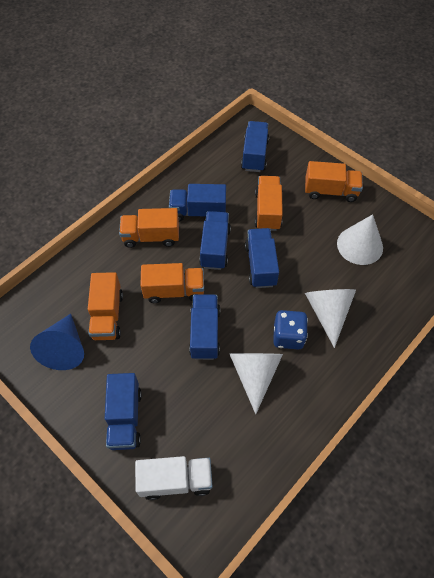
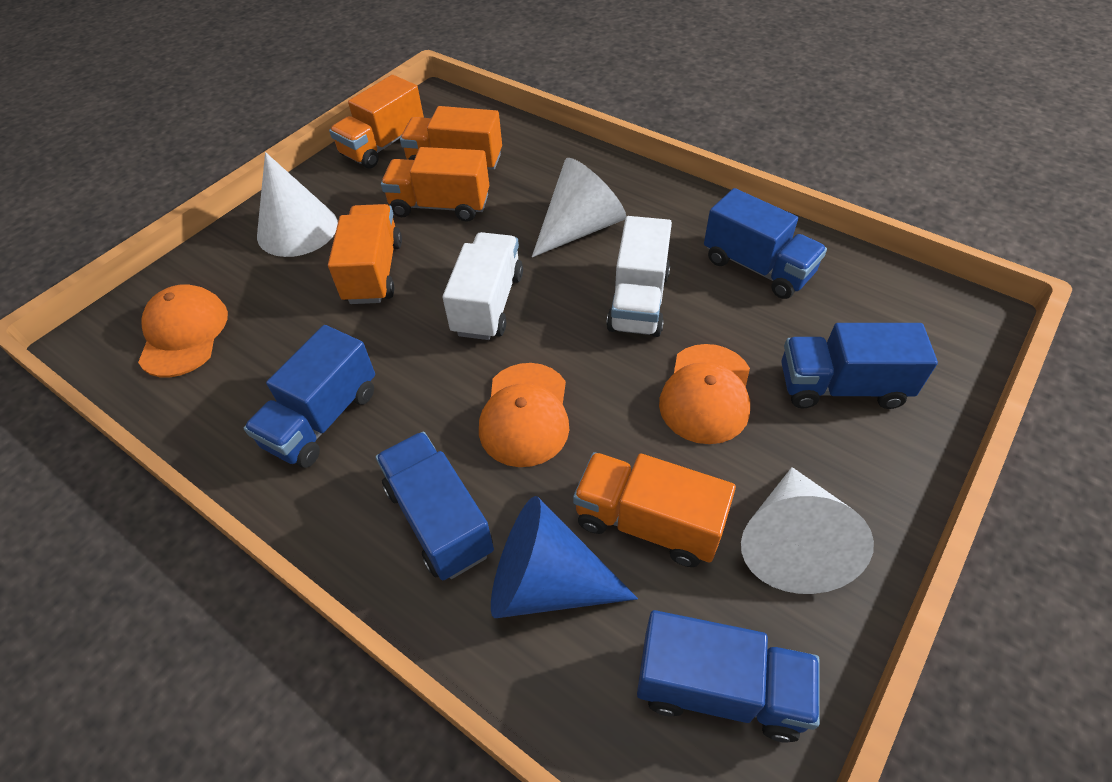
blue dice: 1 -> 0
blue truck: 6 -> 5
orange cap: 0 -> 3
white truck: 1 -> 2

